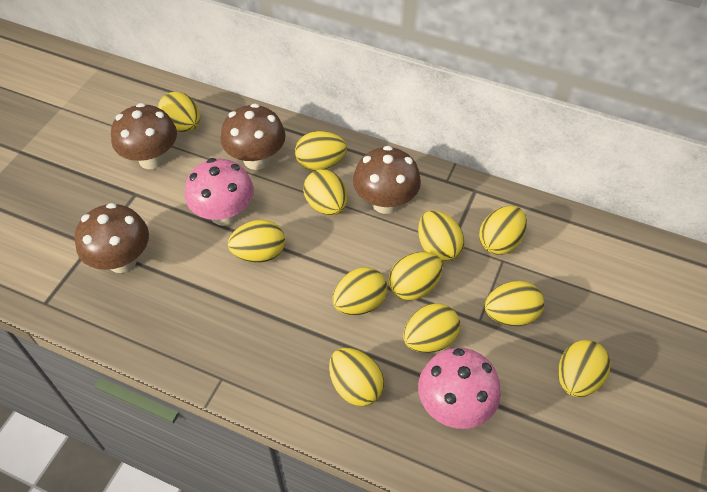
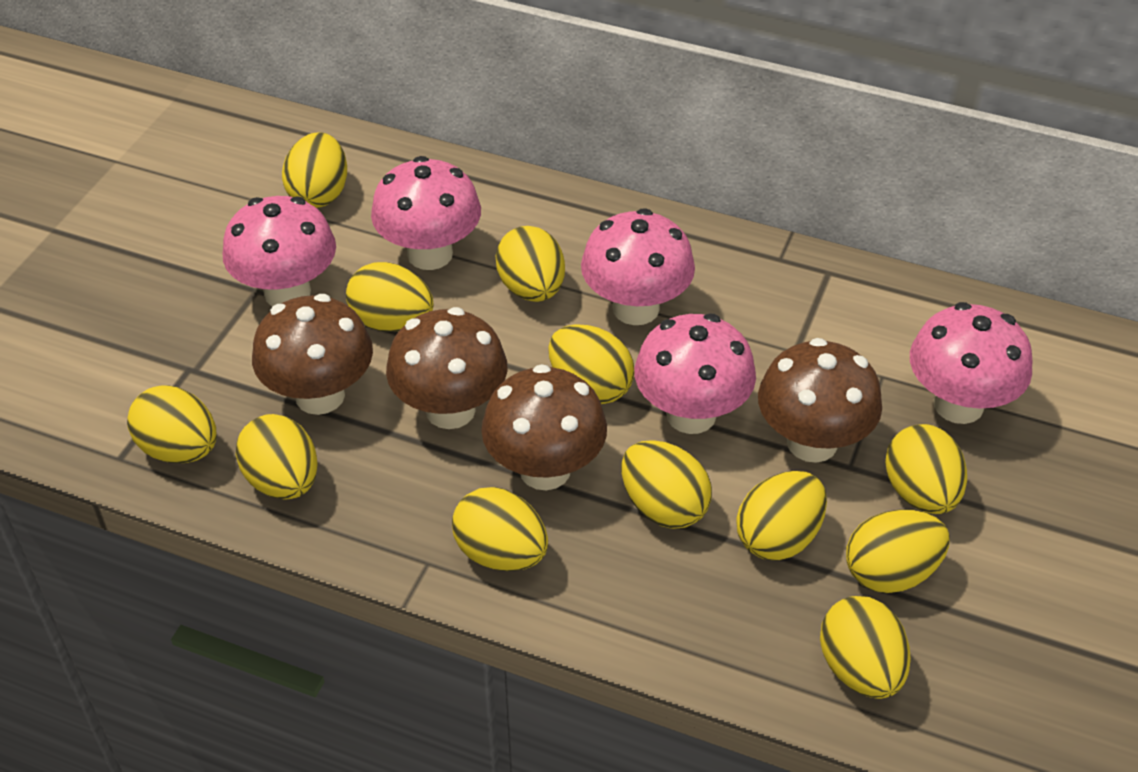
pink mushroom: 2 -> 5

